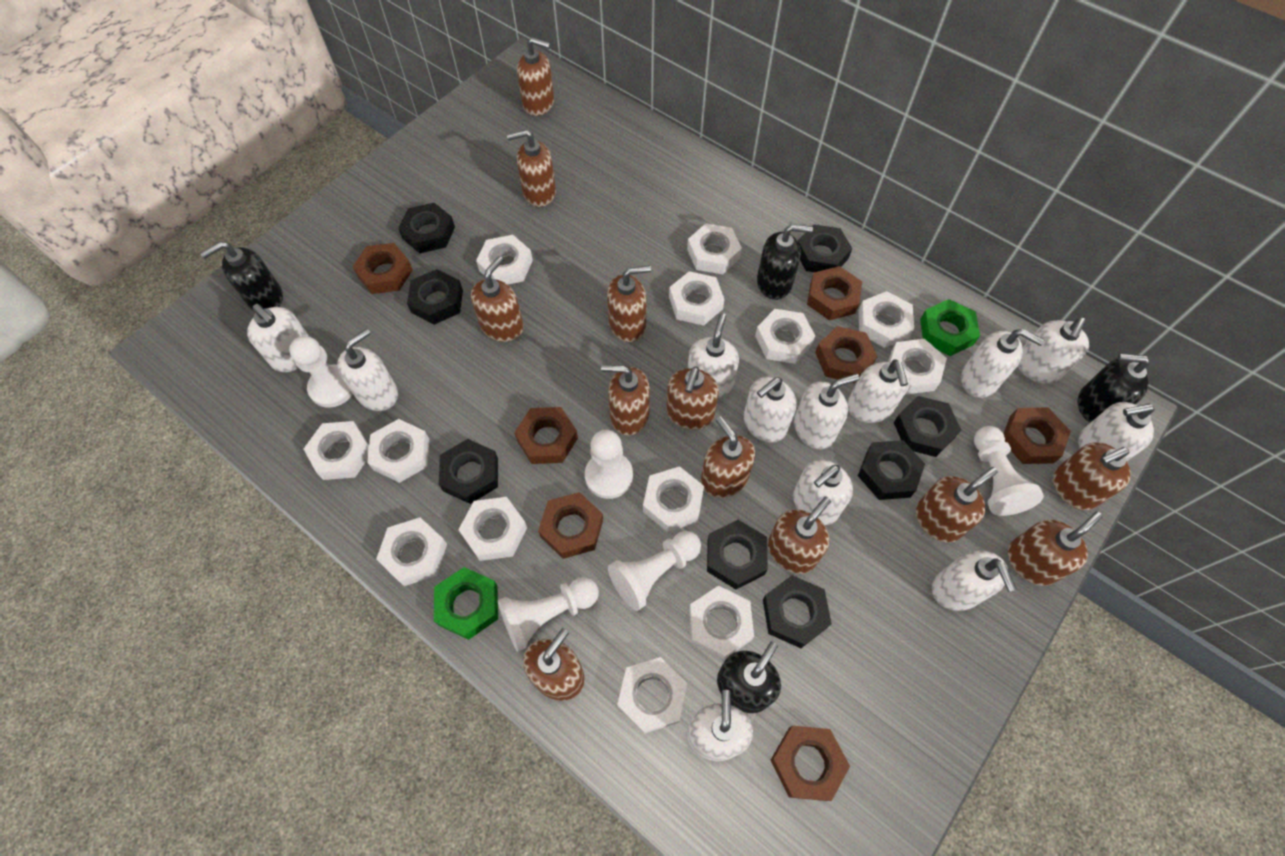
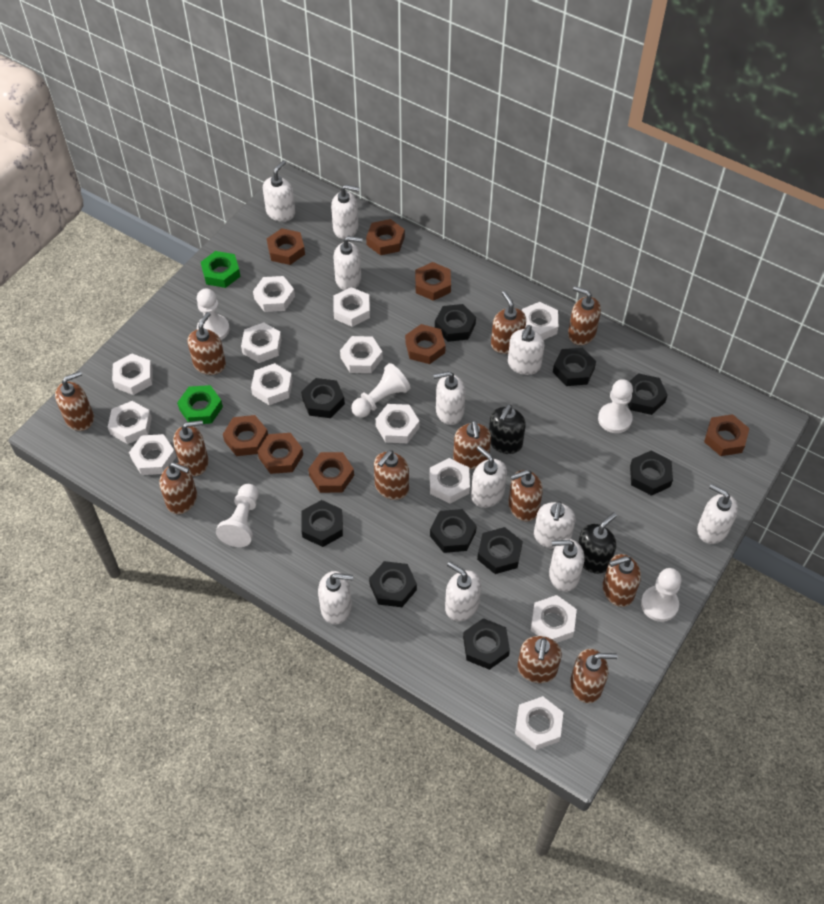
black nut: 8 -> 10
black soap dispenser: 4 -> 2
brown nut: 7 -> 8
white soap dispenser: 12 -> 11

